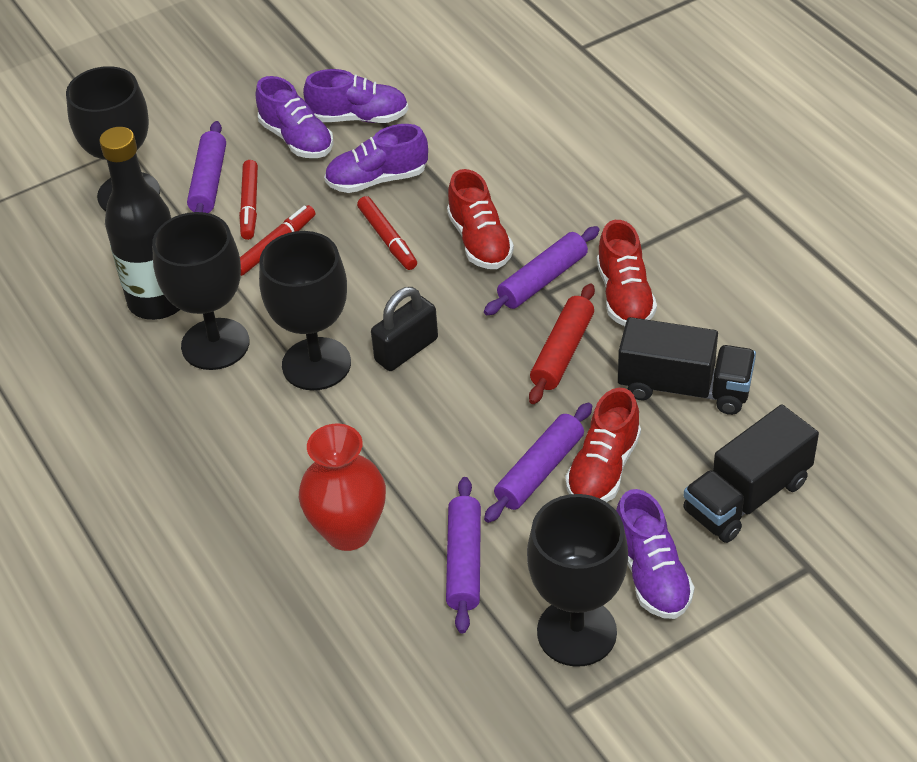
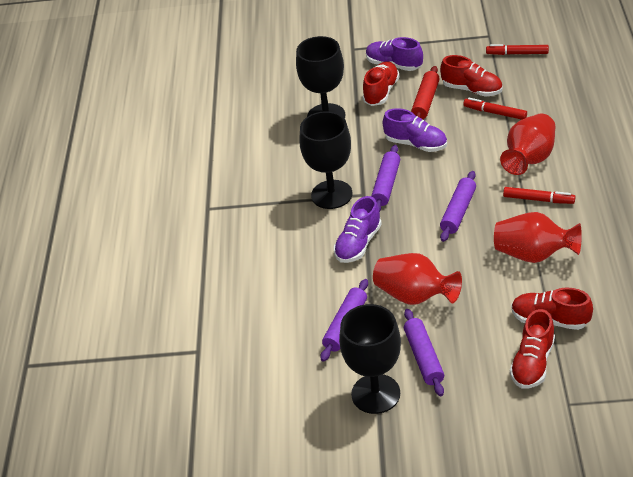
black bottle: 1 -> 0
black goblet: 4 -> 3
black padlock: 1 -> 0
black truck: 2 -> 0
purple shoe: 4 -> 3
red shoe: 3 -> 4
red vase: 1 -> 3

